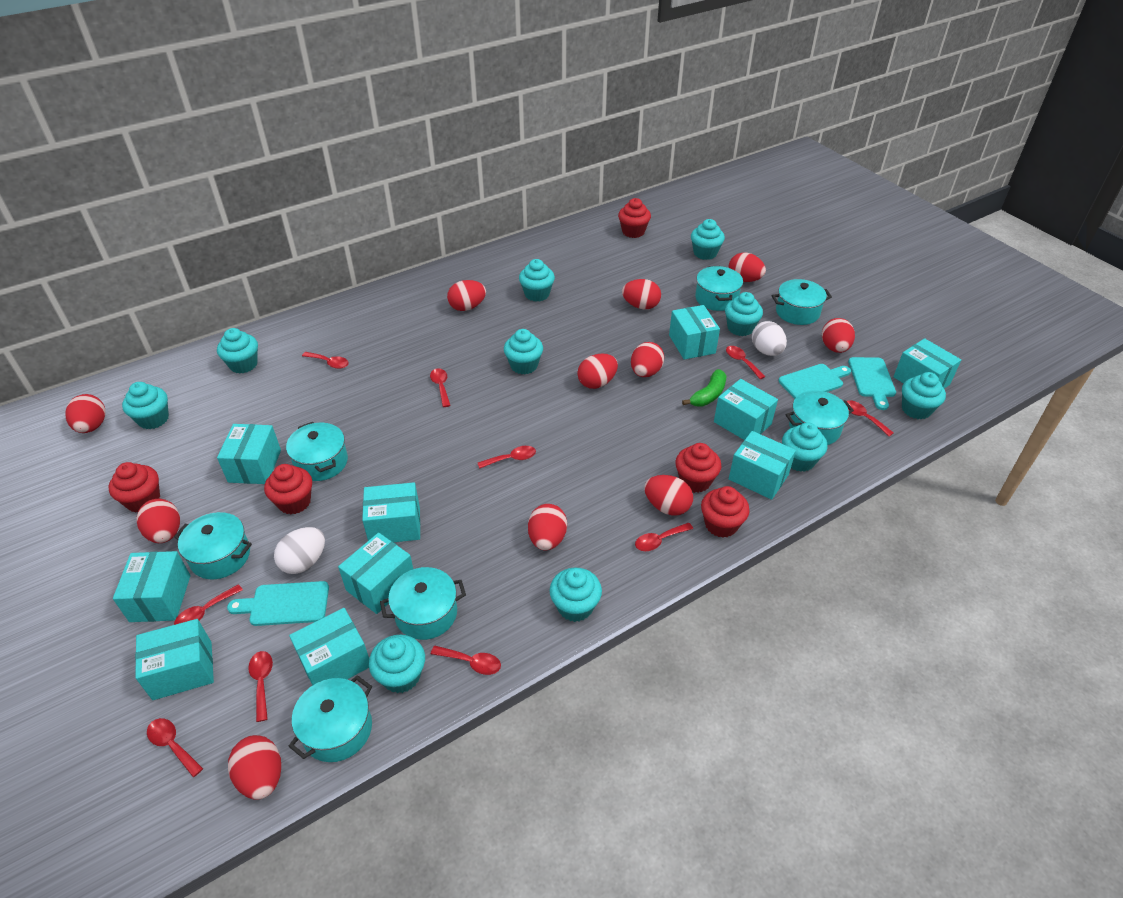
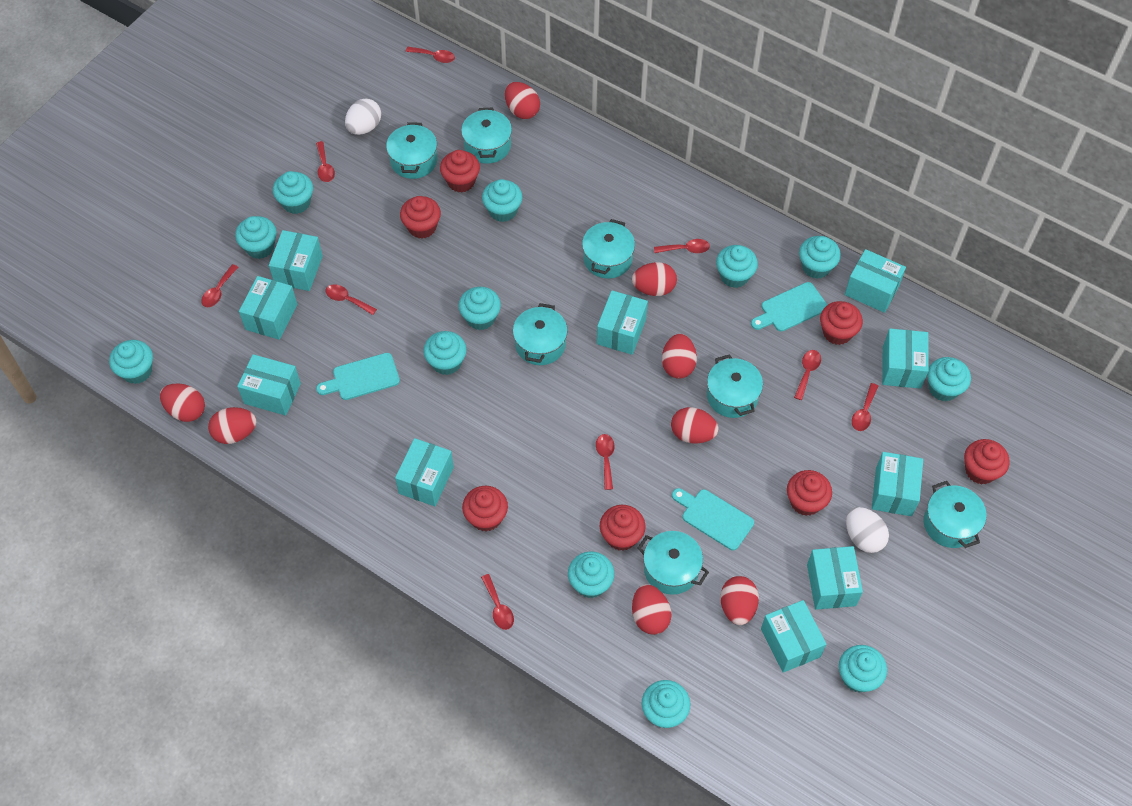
green banana: 1 -> 0
red cupcake: 5 -> 7
red egg: 11 -> 8
red spoon: 10 -> 9
turquoise cupcake: 10 -> 12

